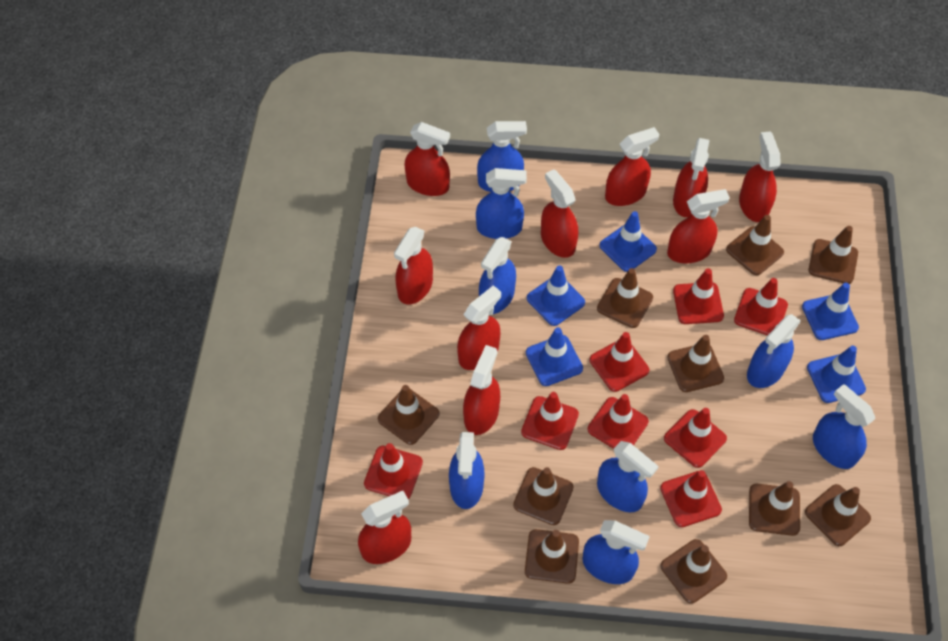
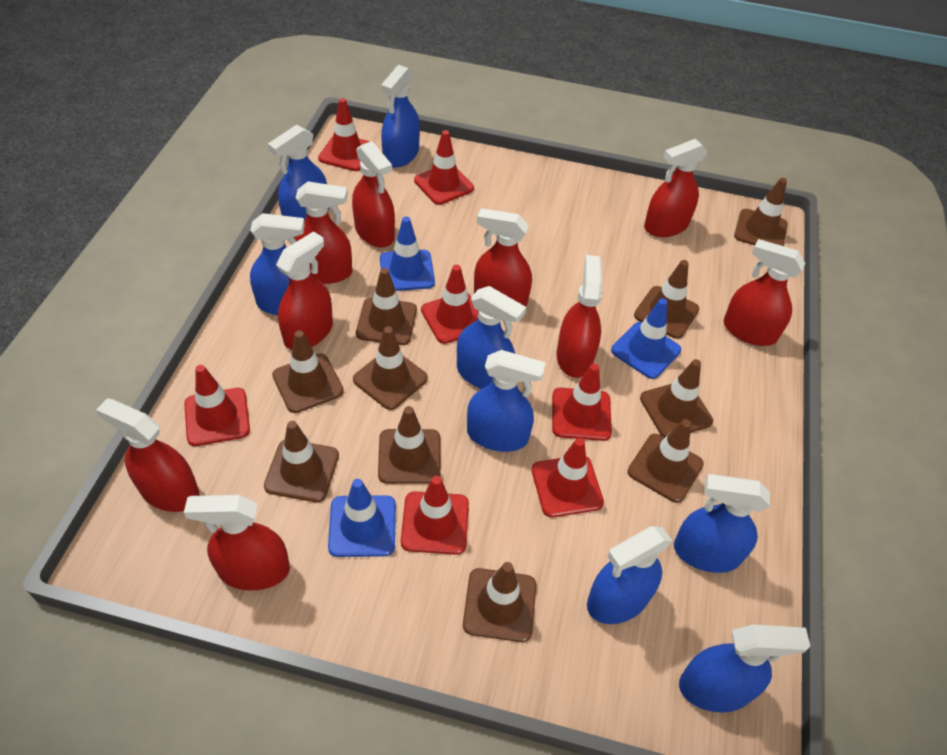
blue traffic cone: 5 -> 3
red spray bottle: 10 -> 9
red traffic cone: 8 -> 7

